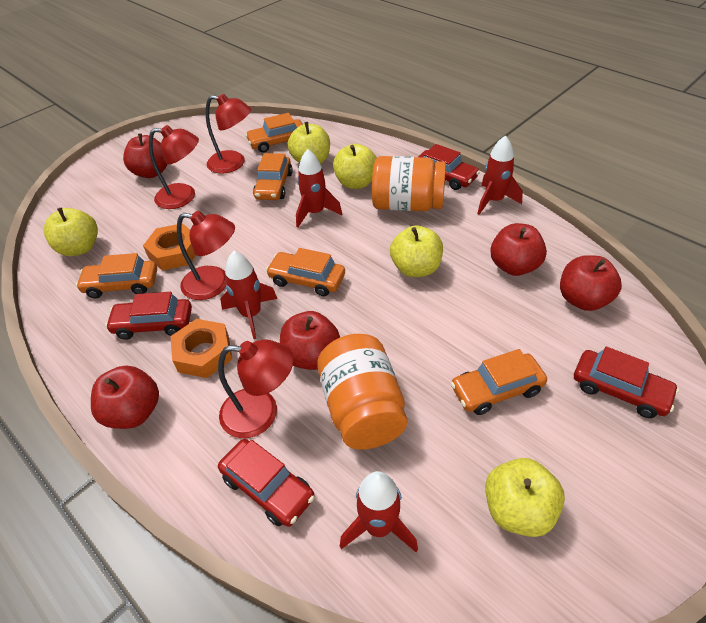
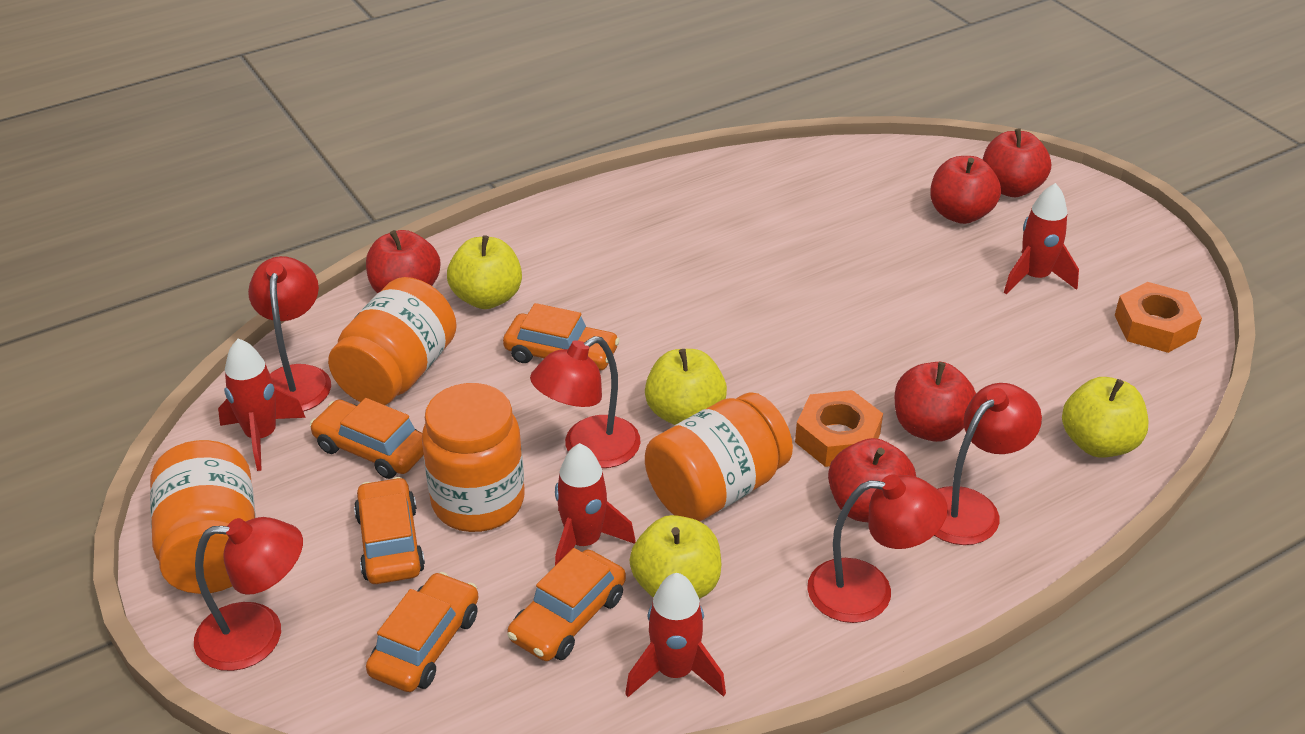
orange jar: 2 -> 4
red car: 4 -> 0
red lamp: 4 -> 5
yellow apple: 5 -> 4

